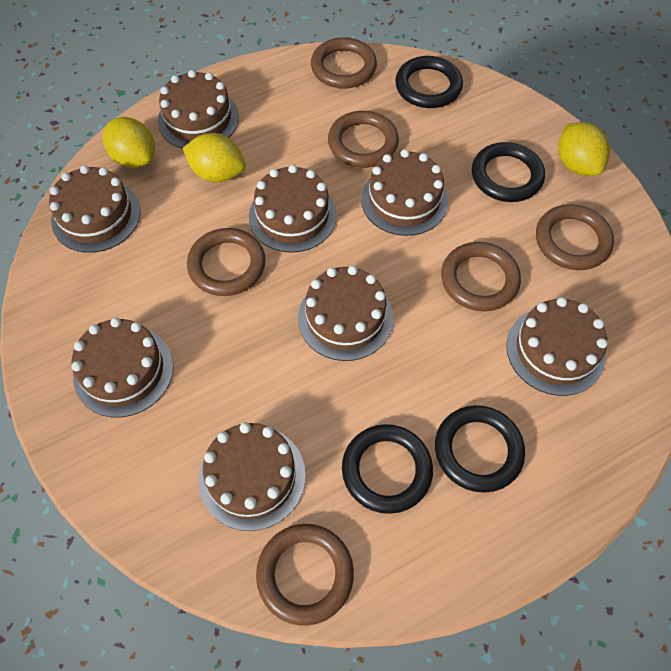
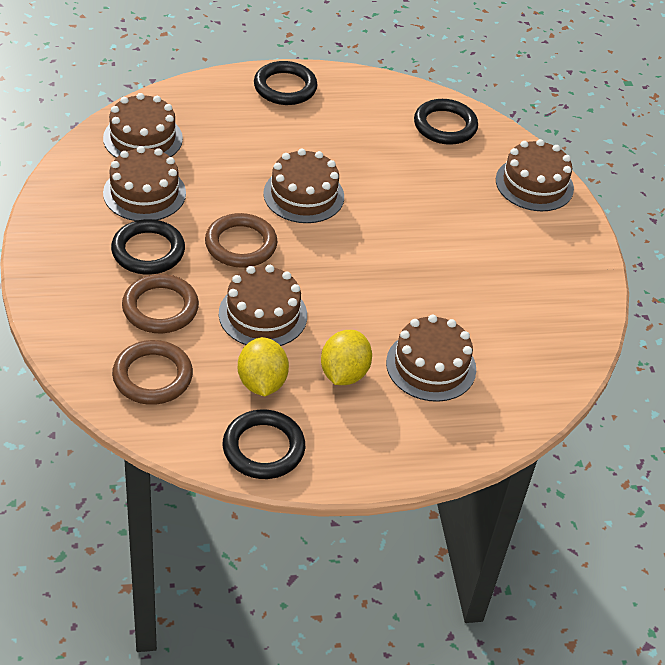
brown cake: 8 -> 6
brown ring: 6 -> 3
yellow lemon: 3 -> 2

